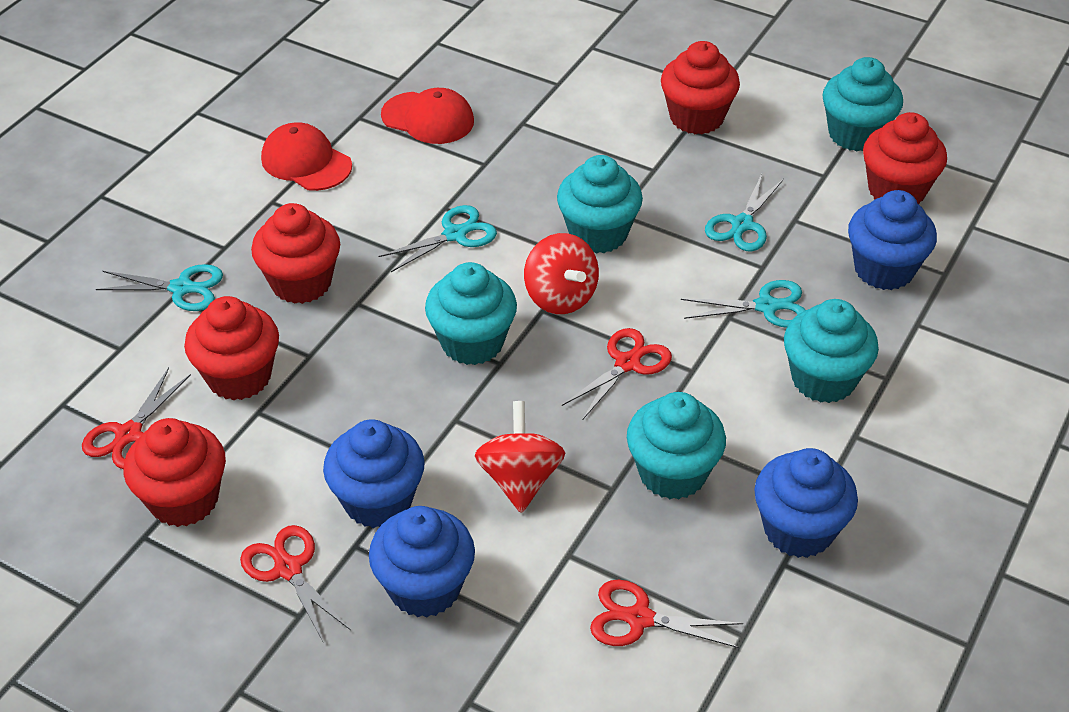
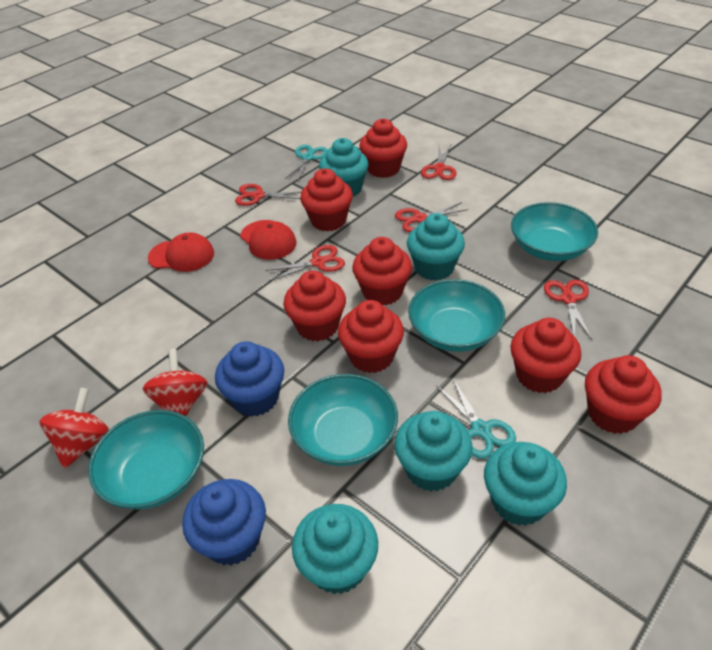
blue cupcake: 4 -> 2
red cupcake: 5 -> 7
red scissors: 4 -> 5
turquoise bowl: 0 -> 4
turquoise scissors: 4 -> 2

